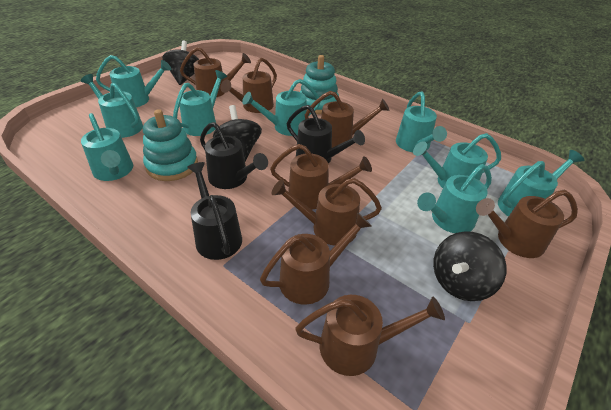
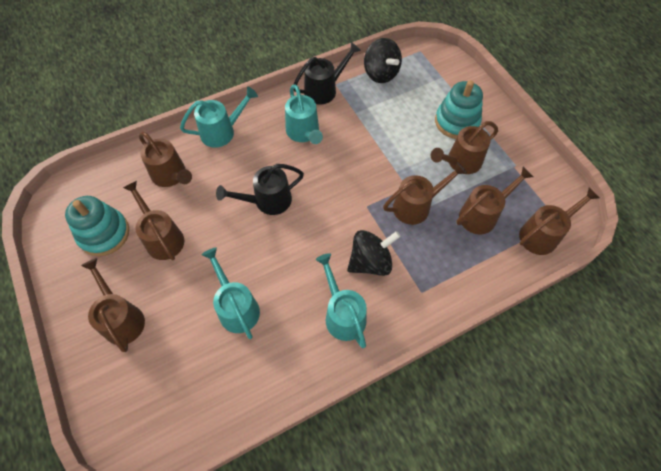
black spinning top: 3 -> 2
black watering can: 3 -> 2
brown watering can: 8 -> 7
turquoise watering can: 9 -> 4

